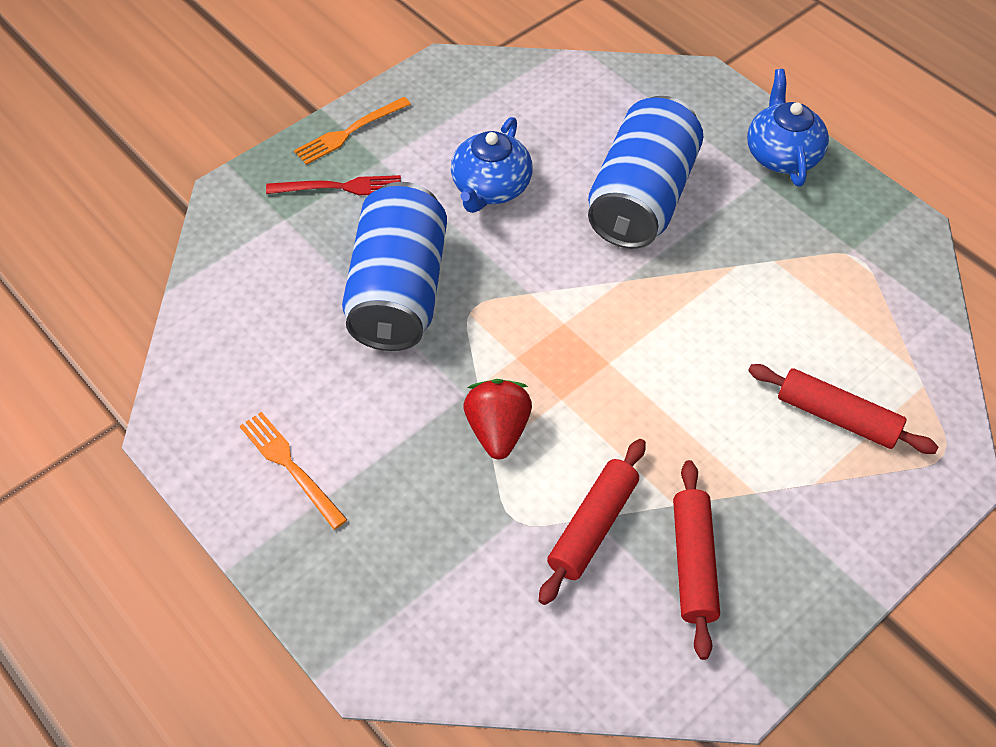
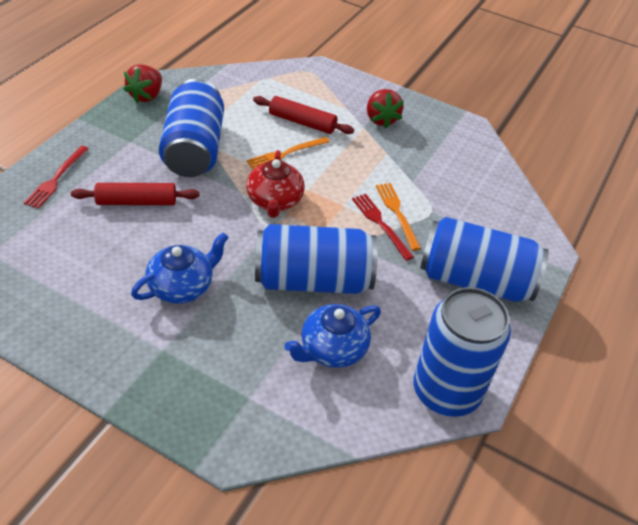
blue can: 2 -> 4
red fork: 1 -> 2
red rolling pin: 3 -> 2
red strawberry: 1 -> 2
red teapot: 0 -> 1

